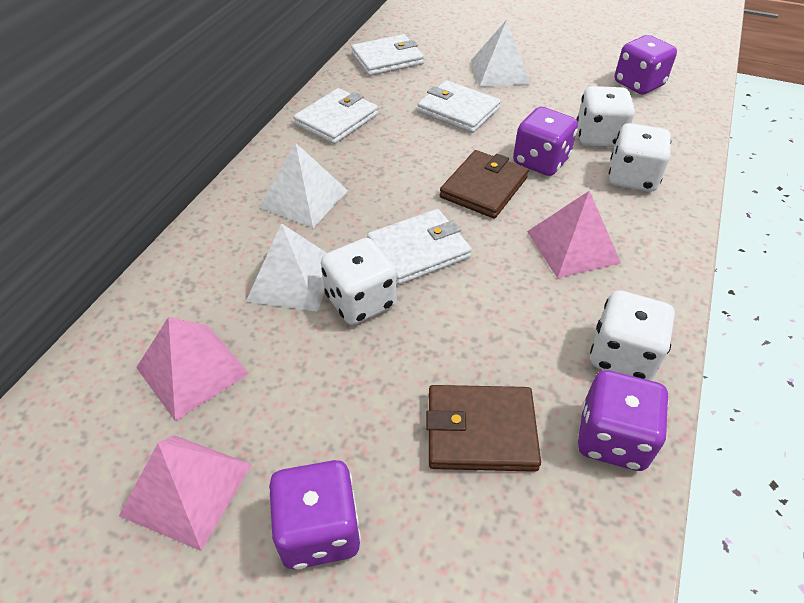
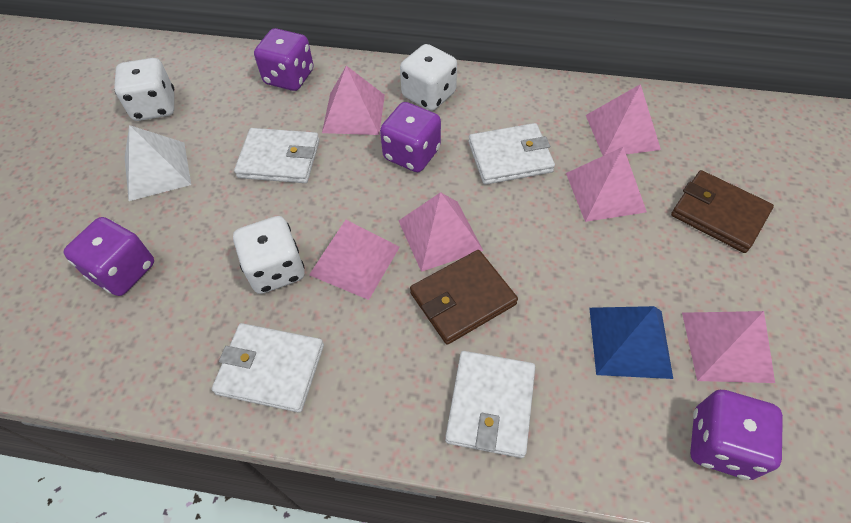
blue pyramid: 0 -> 1
pink pyramid: 3 -> 6
white dice: 4 -> 3
white pyramid: 3 -> 1

